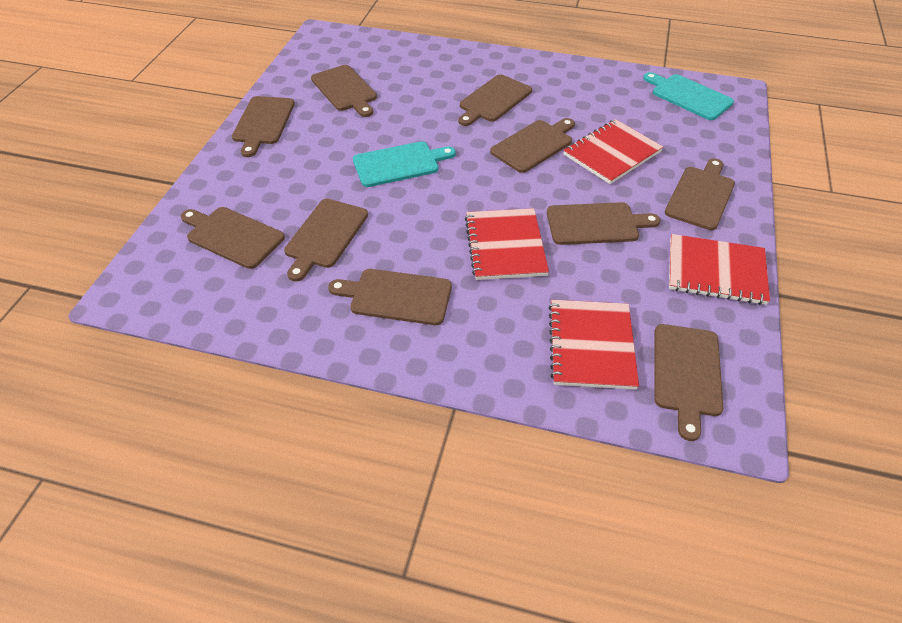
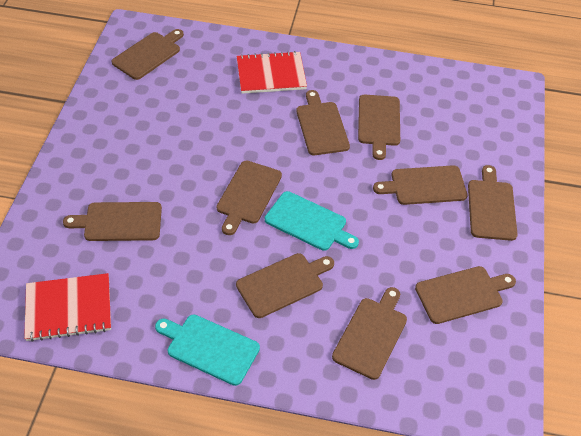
red notebook: 4 -> 2

